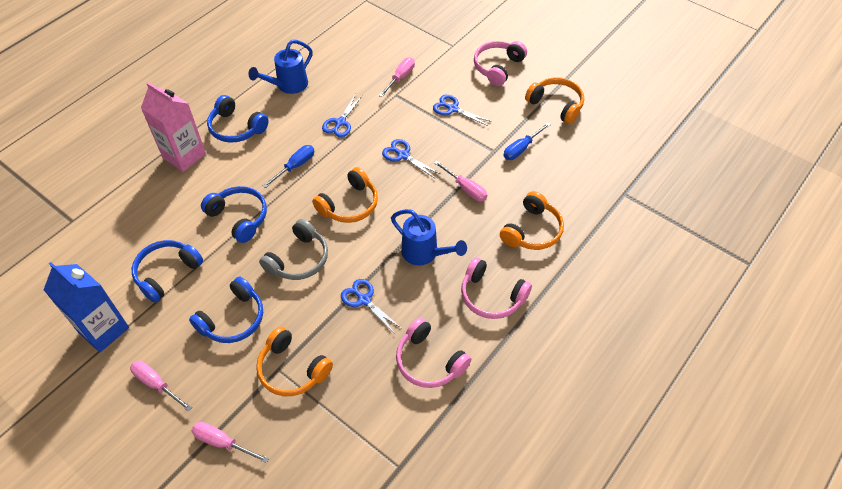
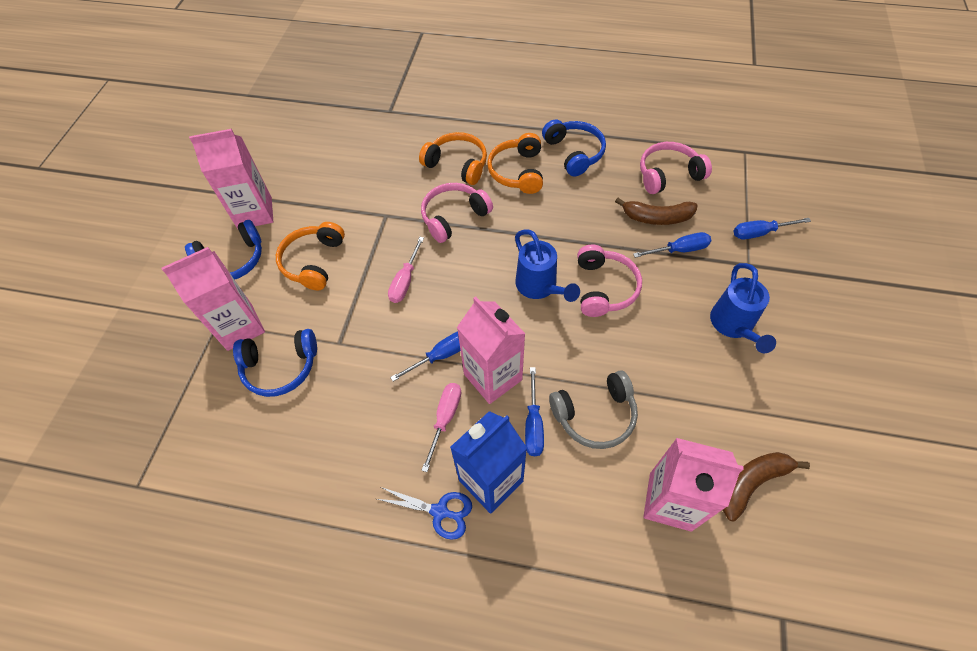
blue headphones: 4 -> 3
blue scissors: 4 -> 1
blue screwdriver: 2 -> 4
brown banana: 0 -> 2
orange headphones: 4 -> 3
pink carton: 1 -> 4
pink screwdriver: 4 -> 2

